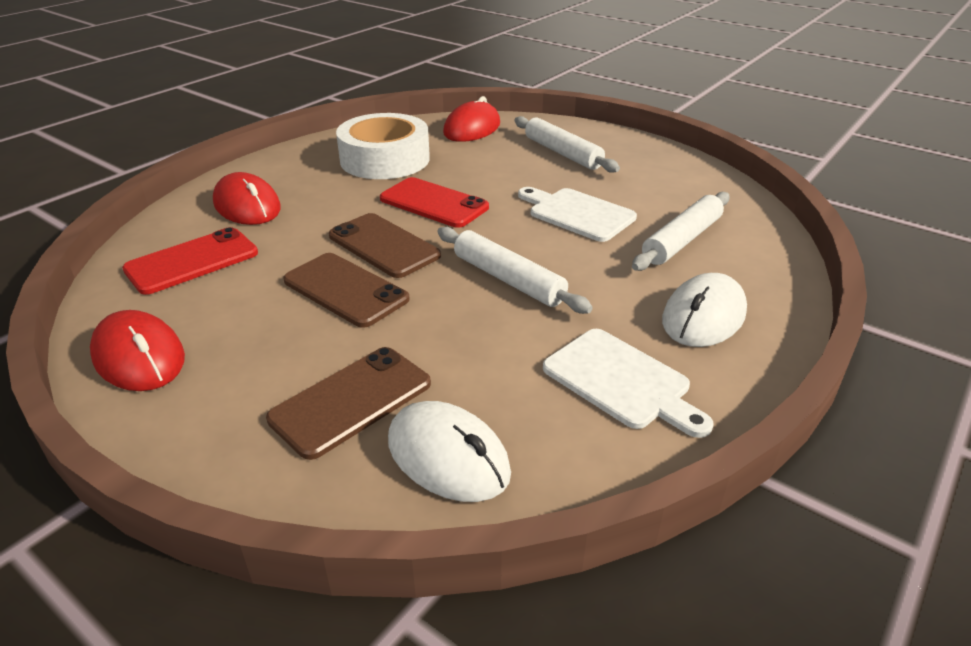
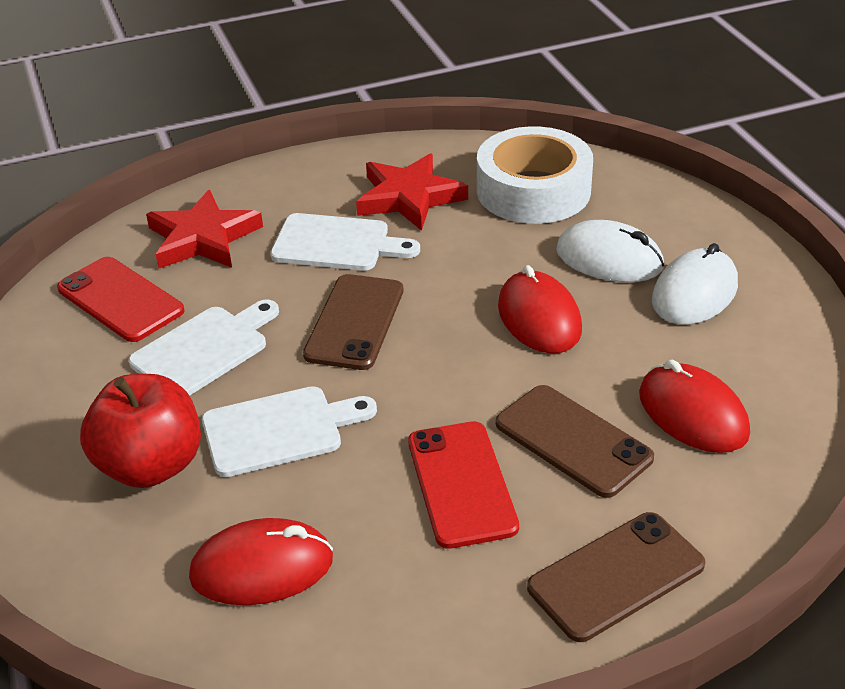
red apple: 0 -> 1
red star: 0 -> 2
white cutting board: 2 -> 3
white rolling pin: 3 -> 0

